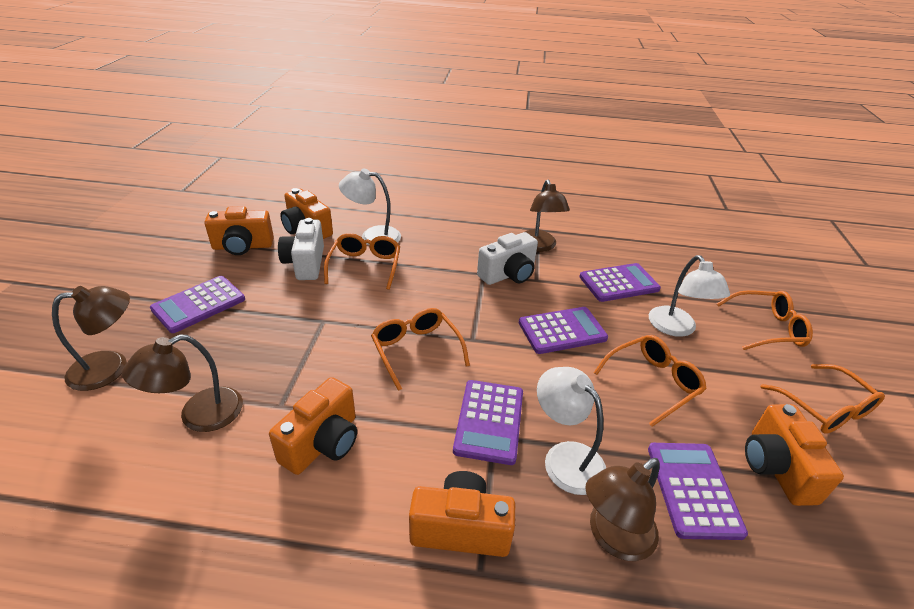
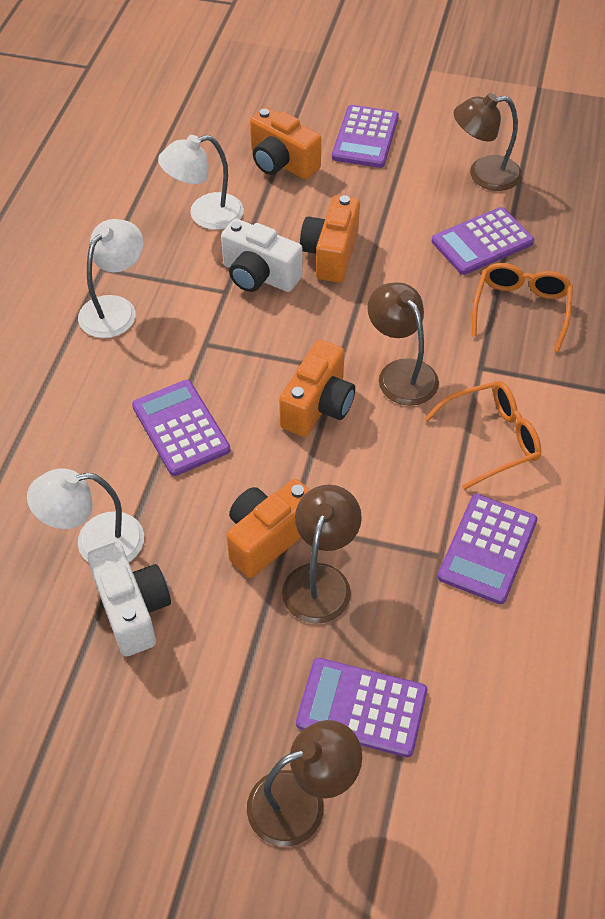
orange camera: 5 -> 4
orange glasses: 5 -> 2

